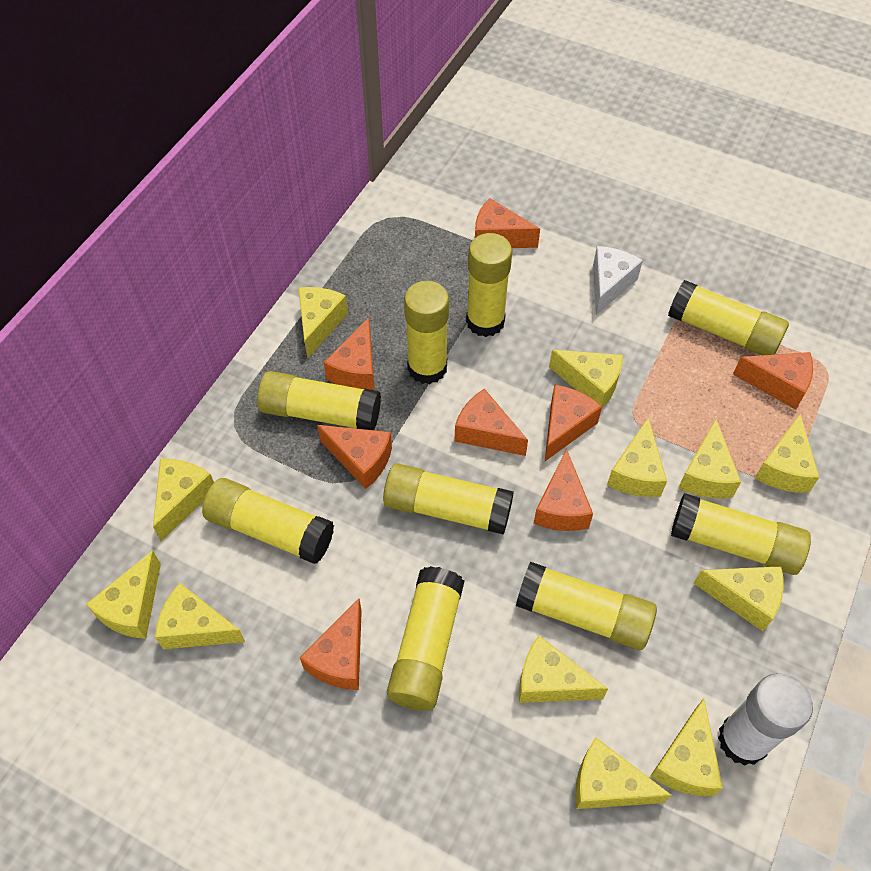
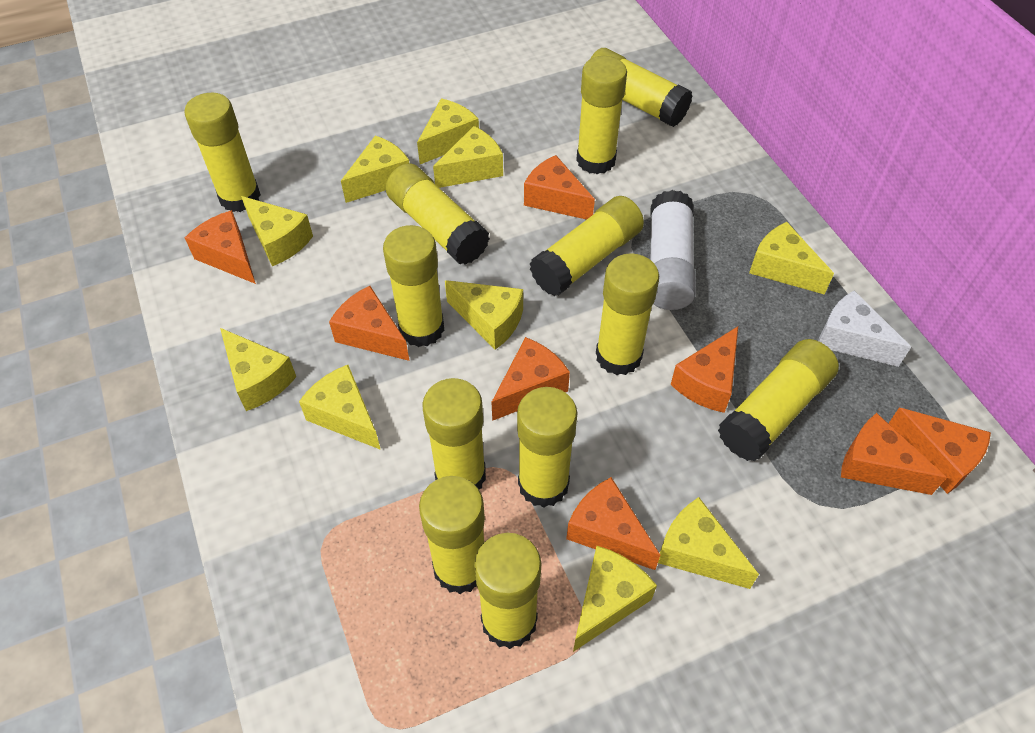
yellow cheese: 12 -> 10
yellow glue stick: 9 -> 12

